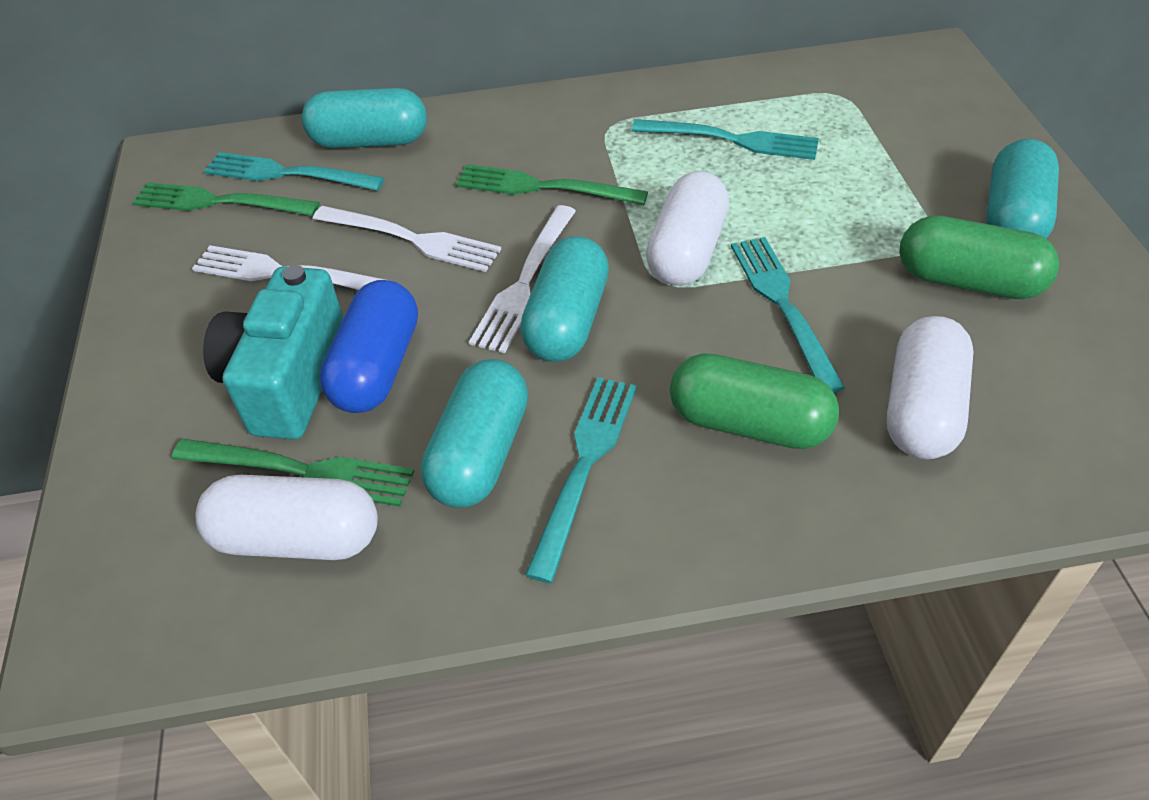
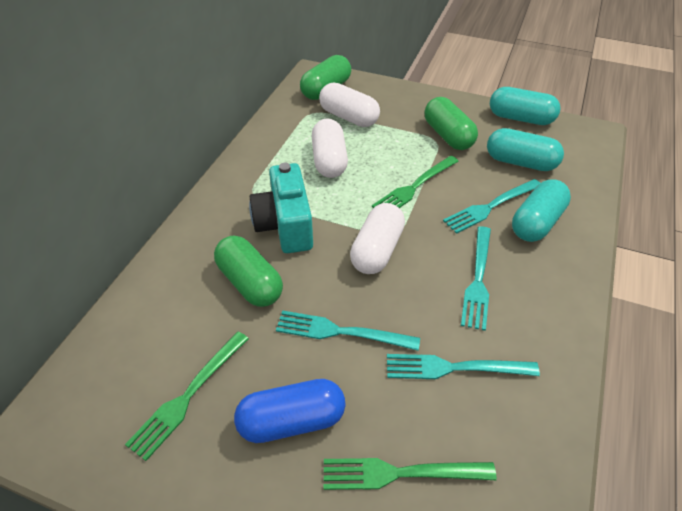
green capsule: 2 -> 3
turquoise capsule: 4 -> 3
white fork: 3 -> 0

